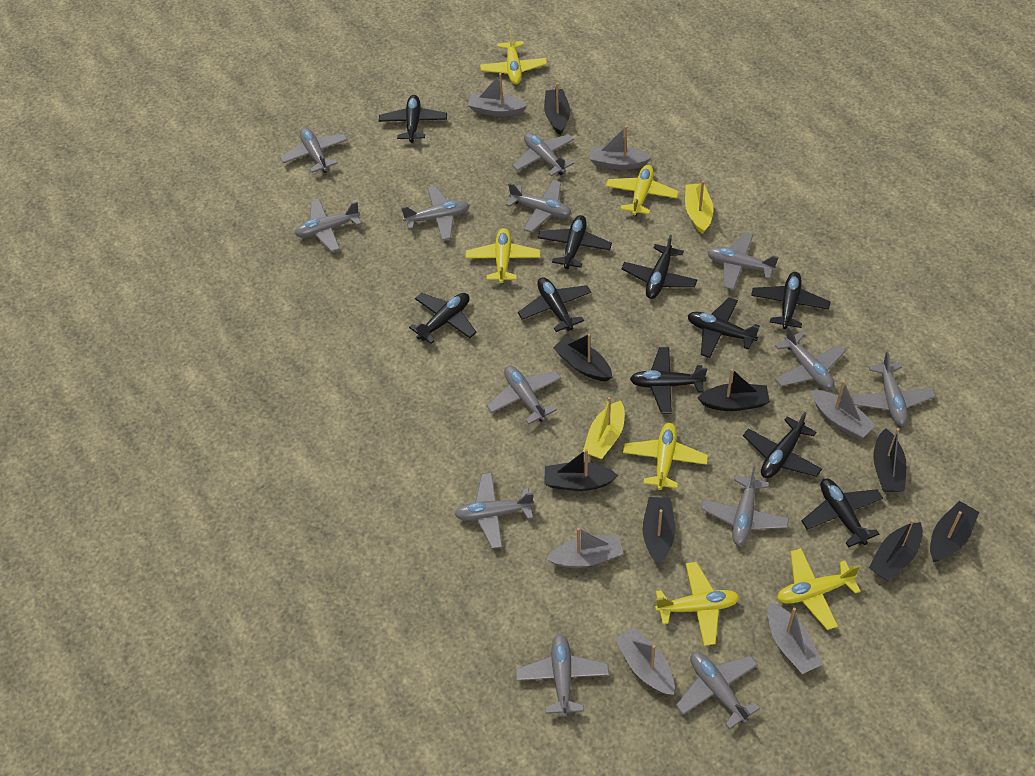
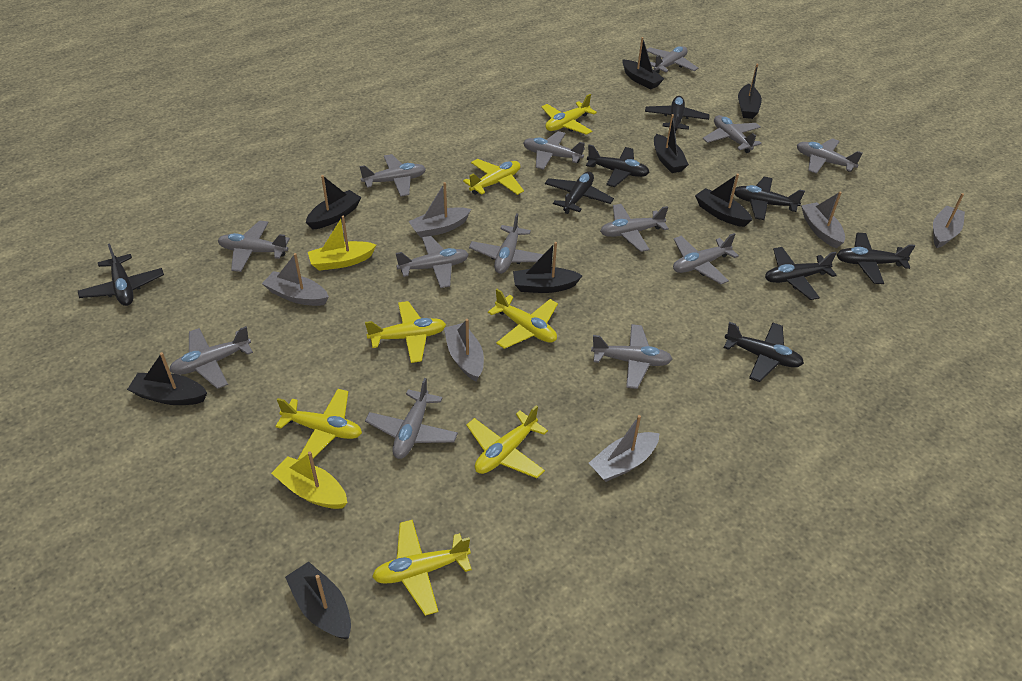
black plane: 10 -> 8
yellow plane: 6 -> 7

